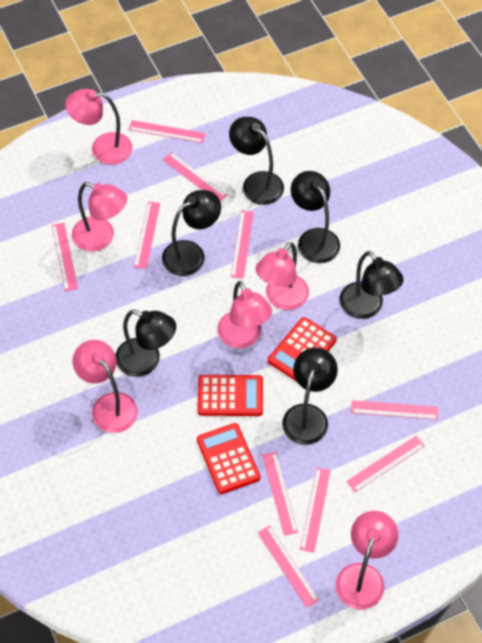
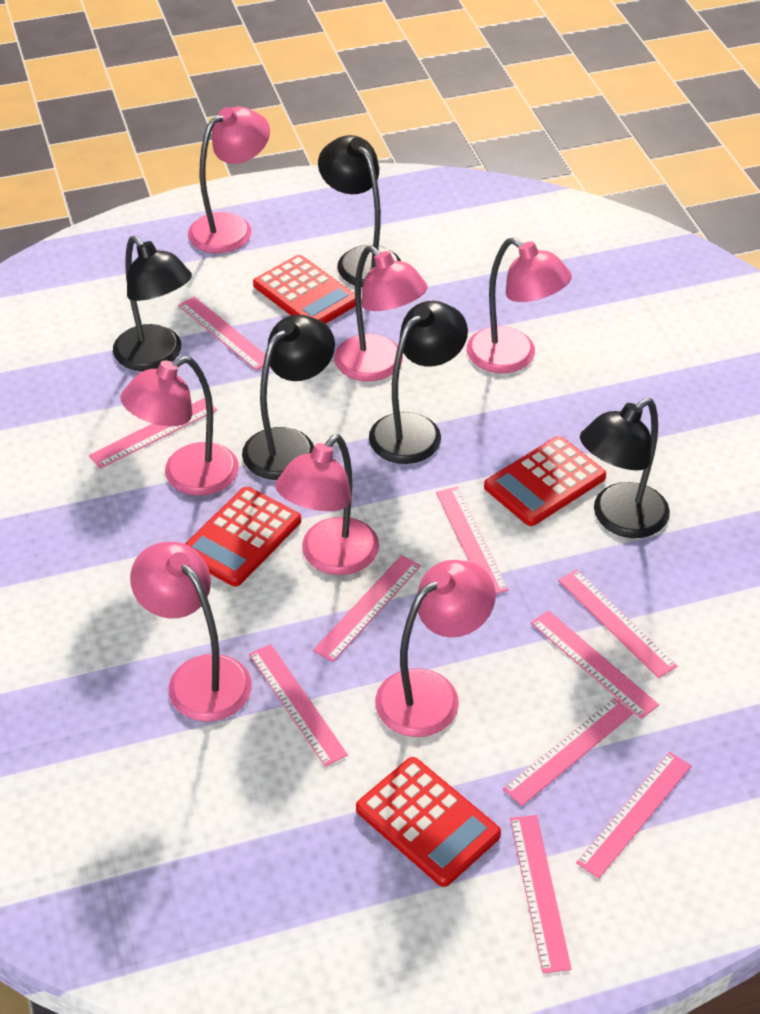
black lamp: 6 -> 5
pink lamp: 6 -> 7
red calculator: 3 -> 4

